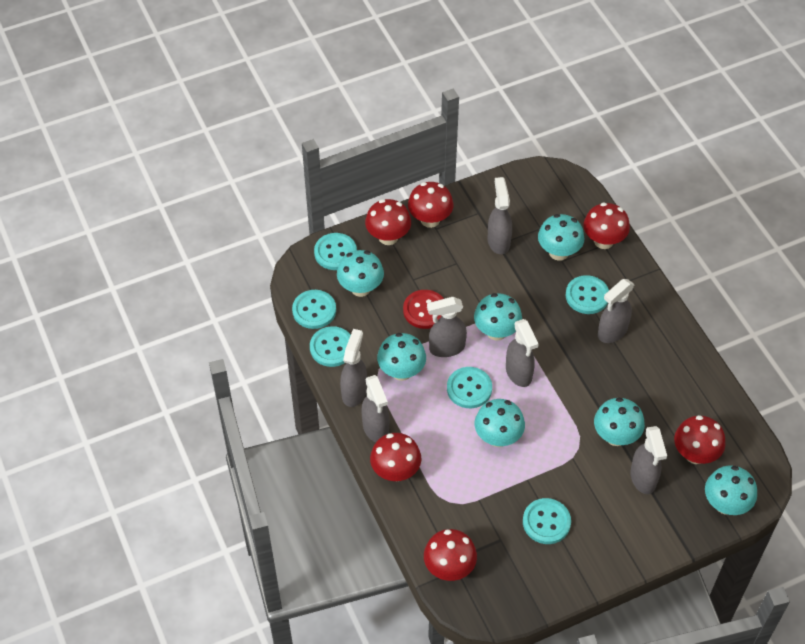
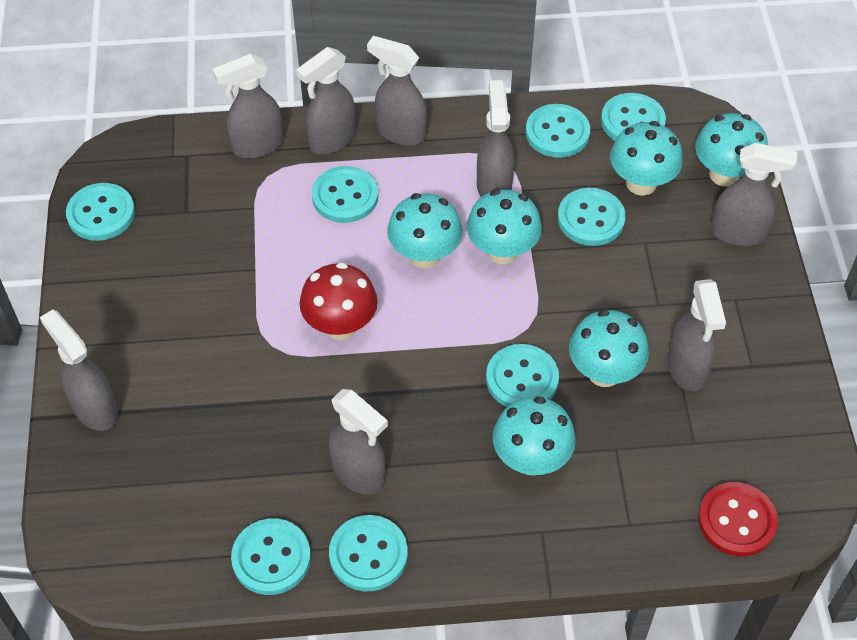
grey spray bottle: 7 -> 8
red mushroom: 6 -> 1
turquoise button: 6 -> 8
turquoise mushroom: 7 -> 6

